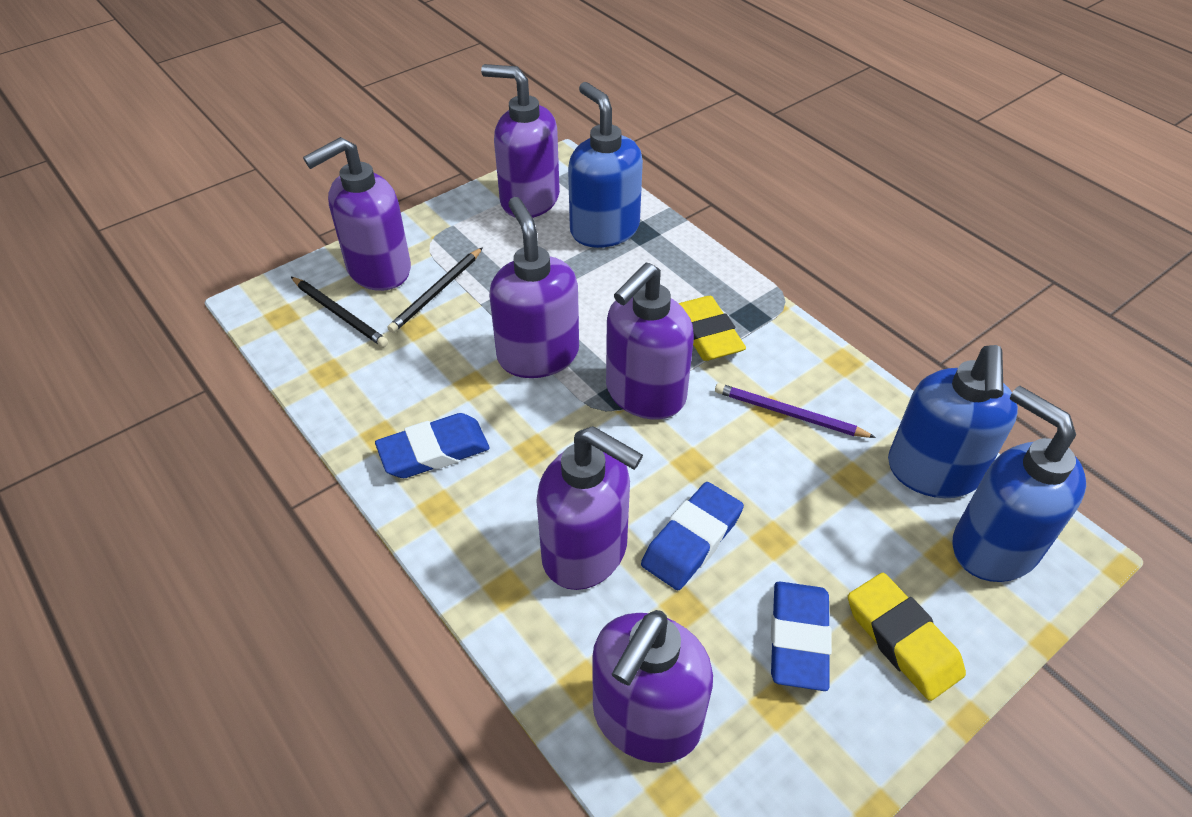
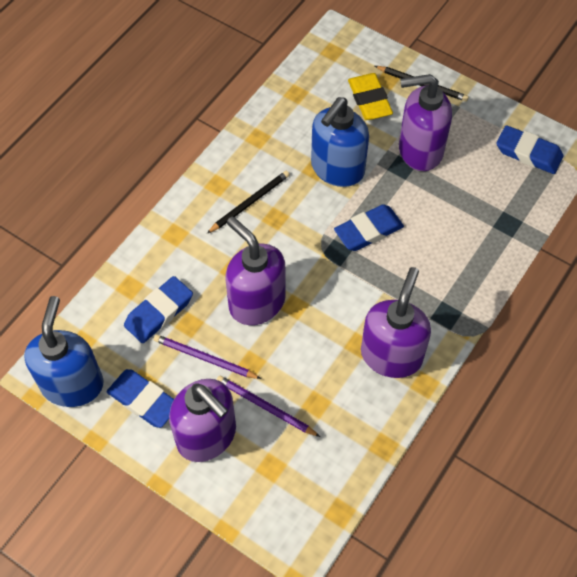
blue eraser: 3 -> 4
blue soap dispenser: 3 -> 2
purple pencil: 1 -> 2
purple soap dispenser: 6 -> 4
yellow eraser: 2 -> 1

